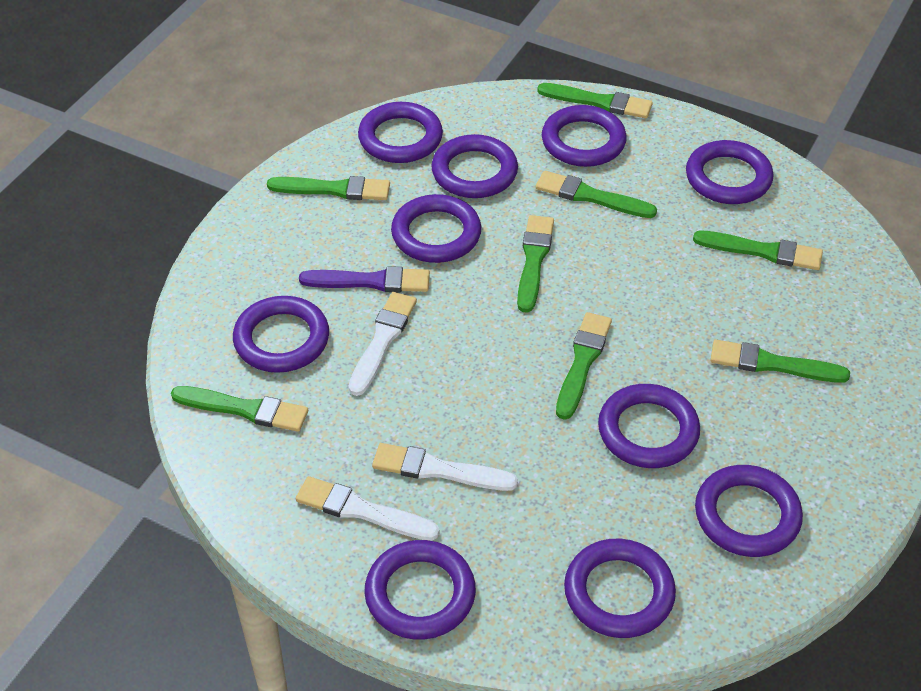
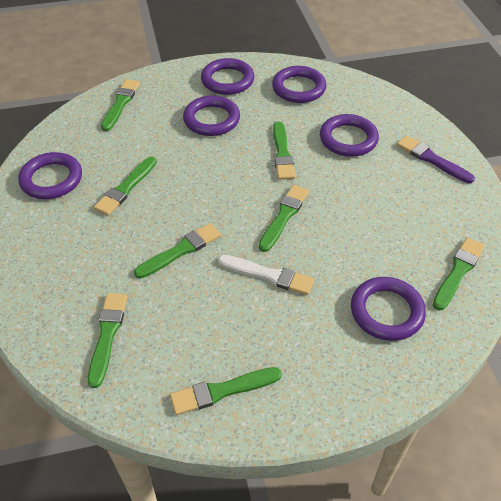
purple ring: 10 -> 6
white brush: 3 -> 1

